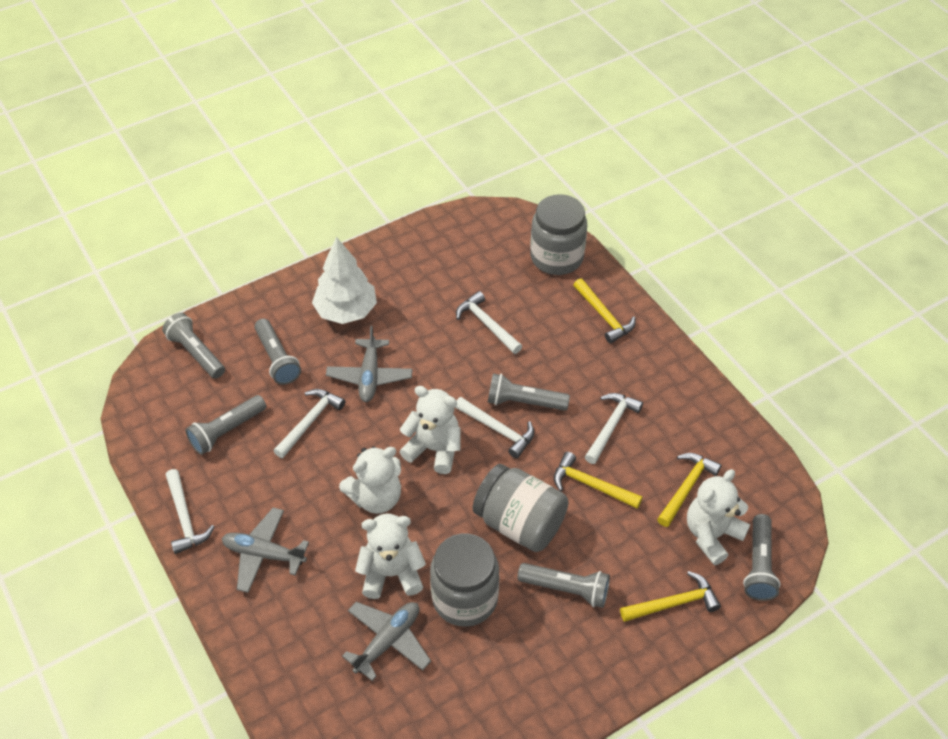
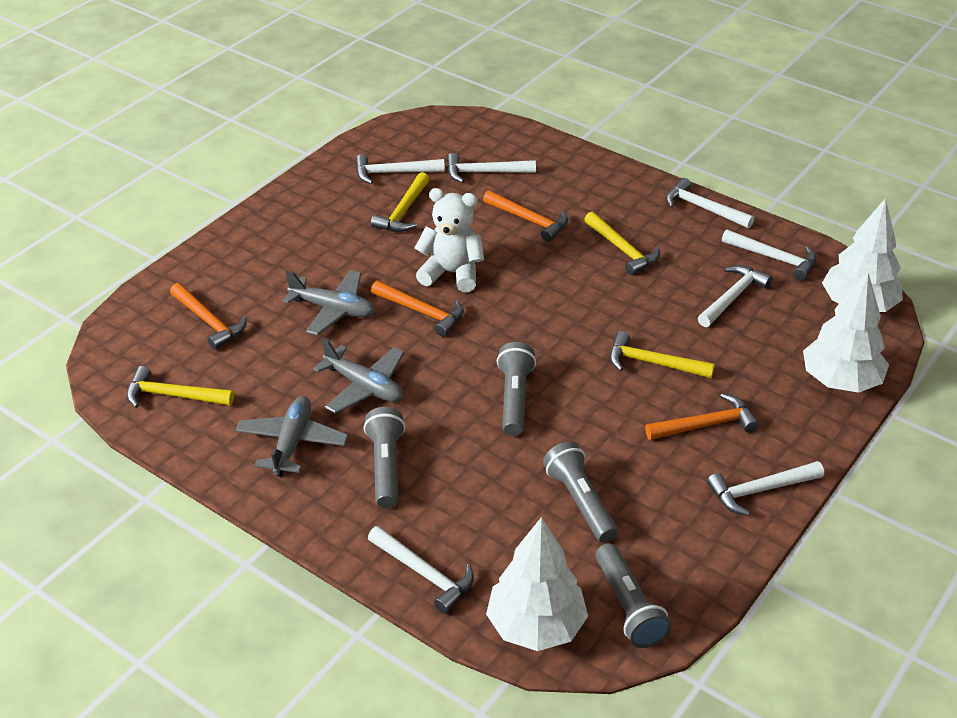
grey flashlight: 6 -> 4
grey jar: 3 -> 0
orange hammer: 0 -> 4
white hammer: 5 -> 7
white teddy bear: 4 -> 1
white tree: 1 -> 3

